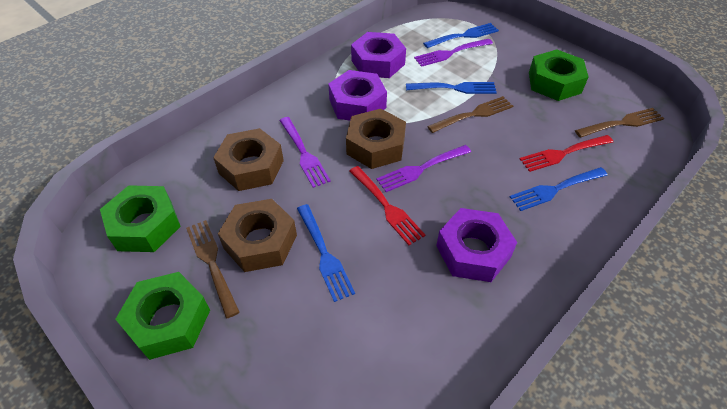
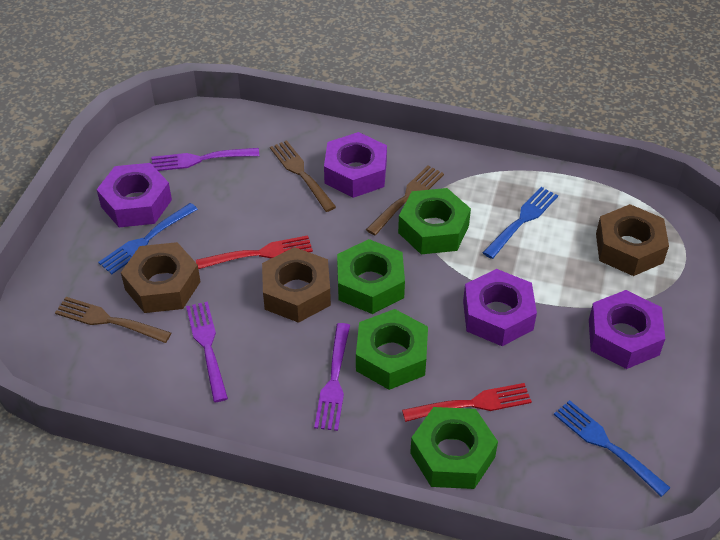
blue fork: 4 -> 3
green nut: 3 -> 4
purple nut: 3 -> 4

